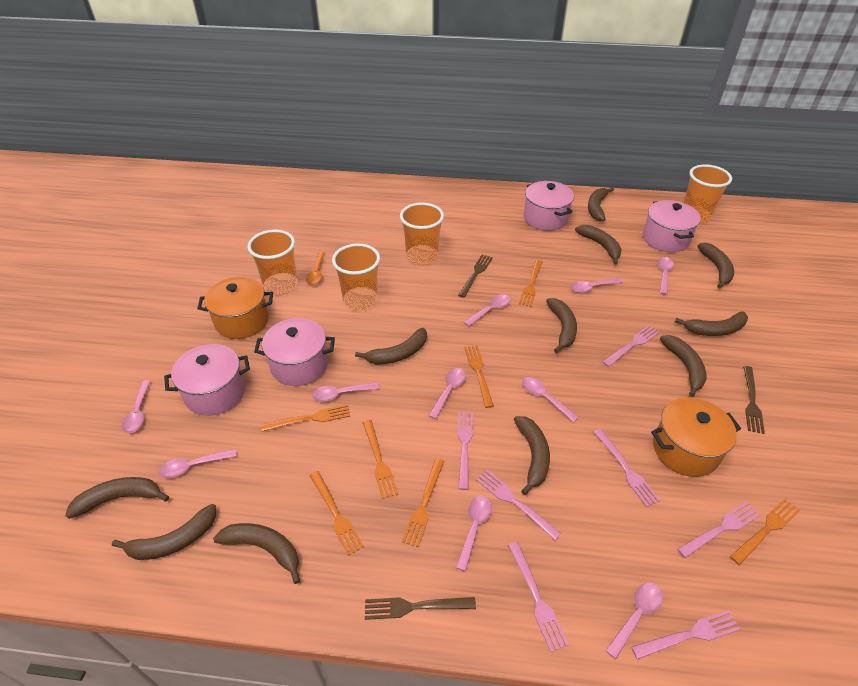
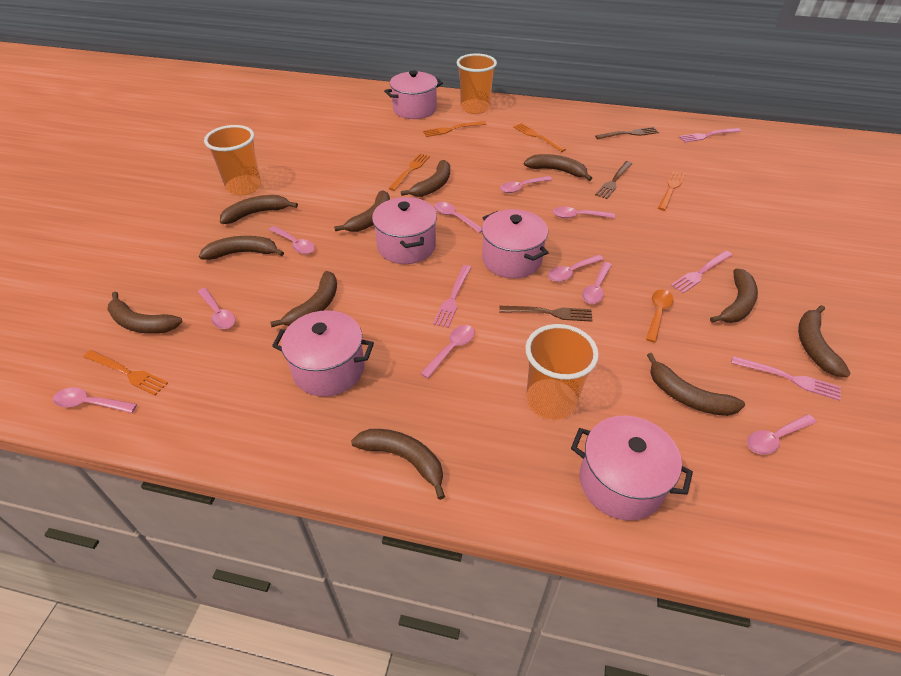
orange cup: 4 -> 3
orange fork: 7 -> 5
orange pot: 2 -> 0
pink fork: 7 -> 4
pink pot: 4 -> 5

